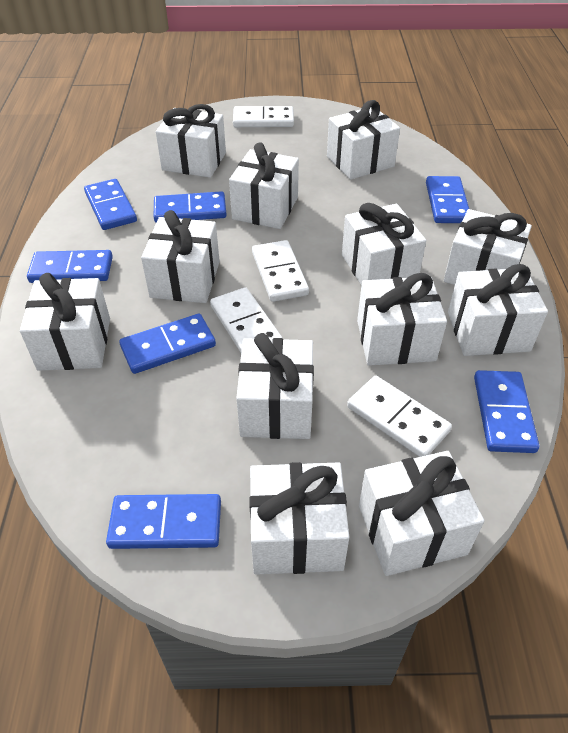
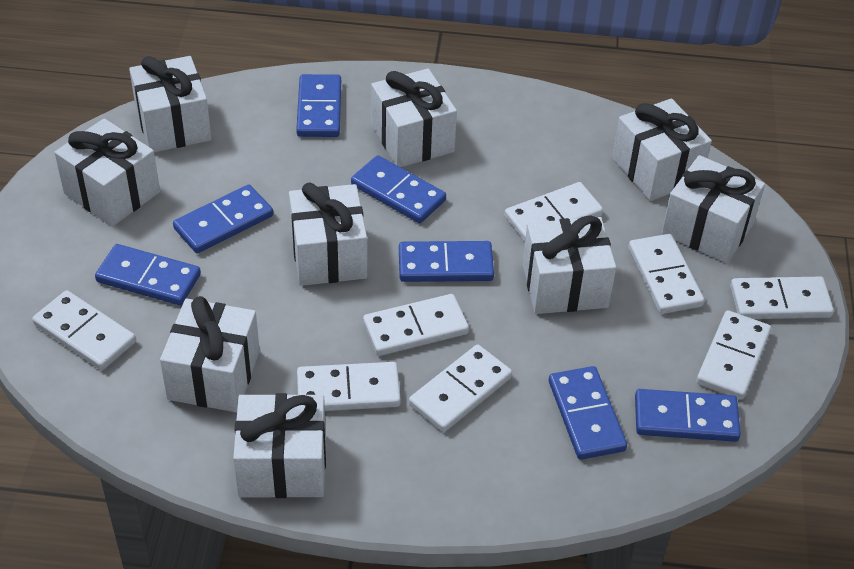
white domino: 4 -> 8
white gift: 12 -> 9

